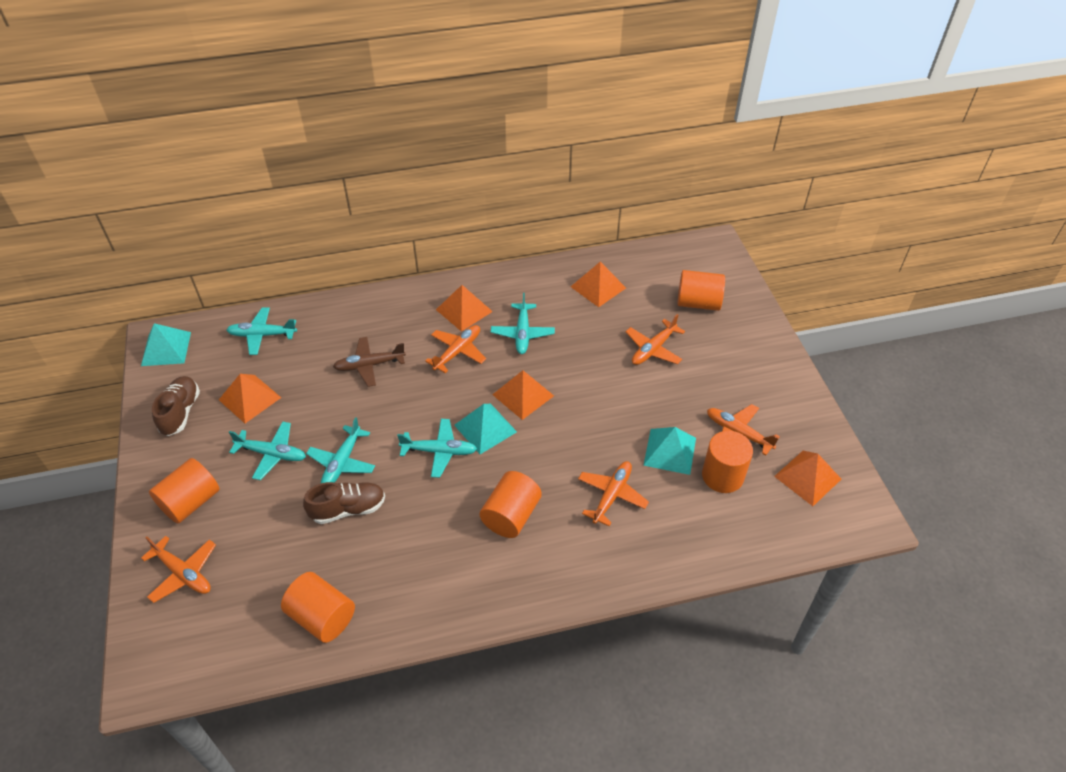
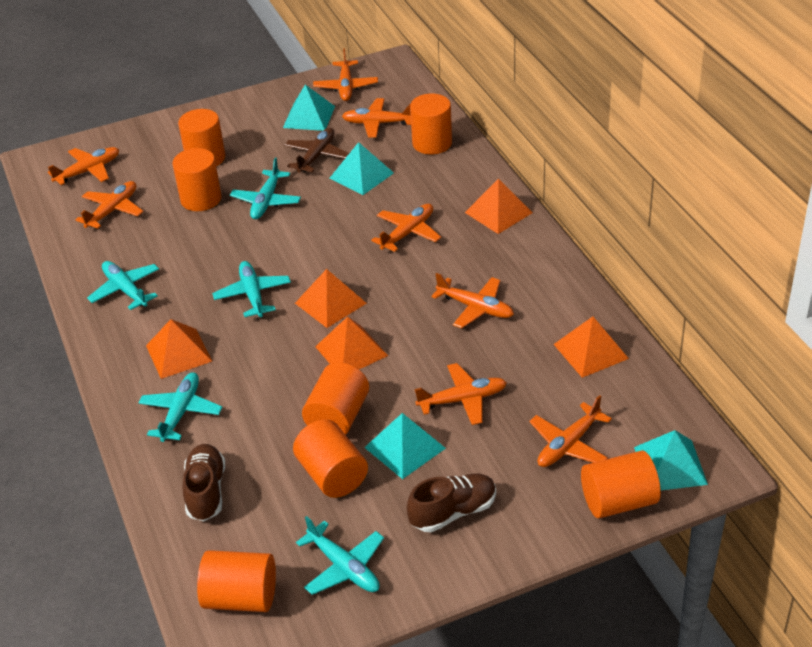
orange cylinder: 5 -> 7
orange plane: 5 -> 8
turquoise pyramid: 3 -> 4

